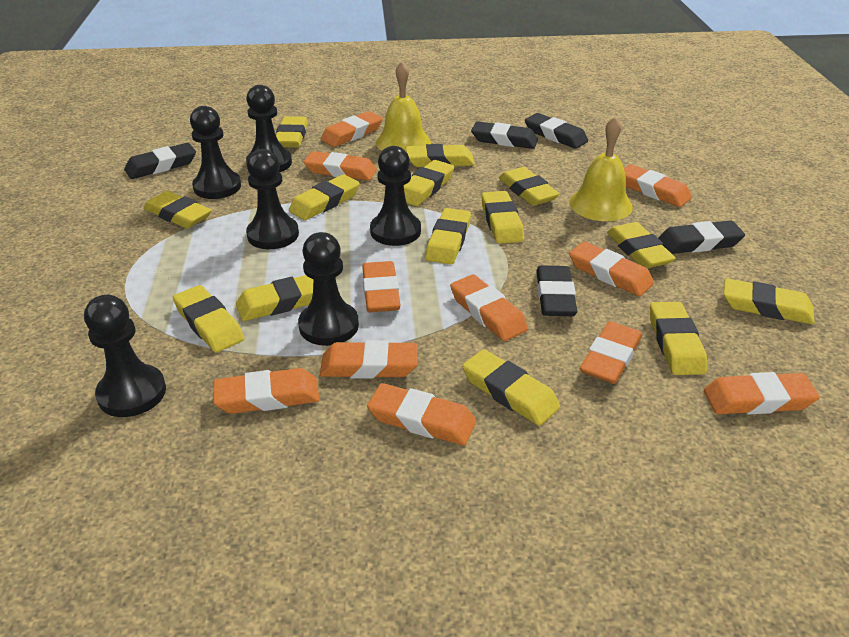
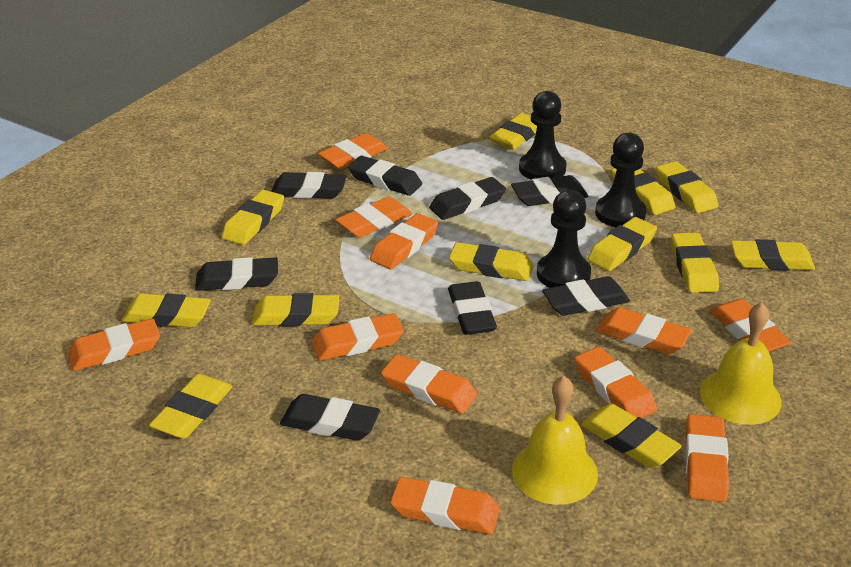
black eraser: 5 -> 8
black pawn: 6 -> 3
yellow eraser: 14 -> 12

